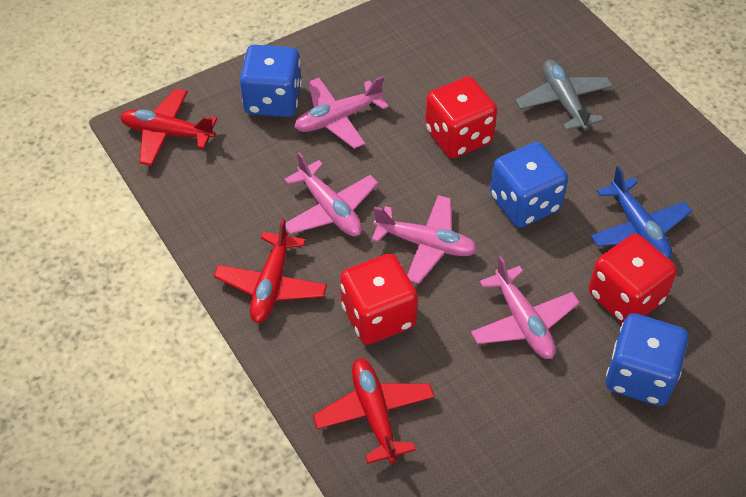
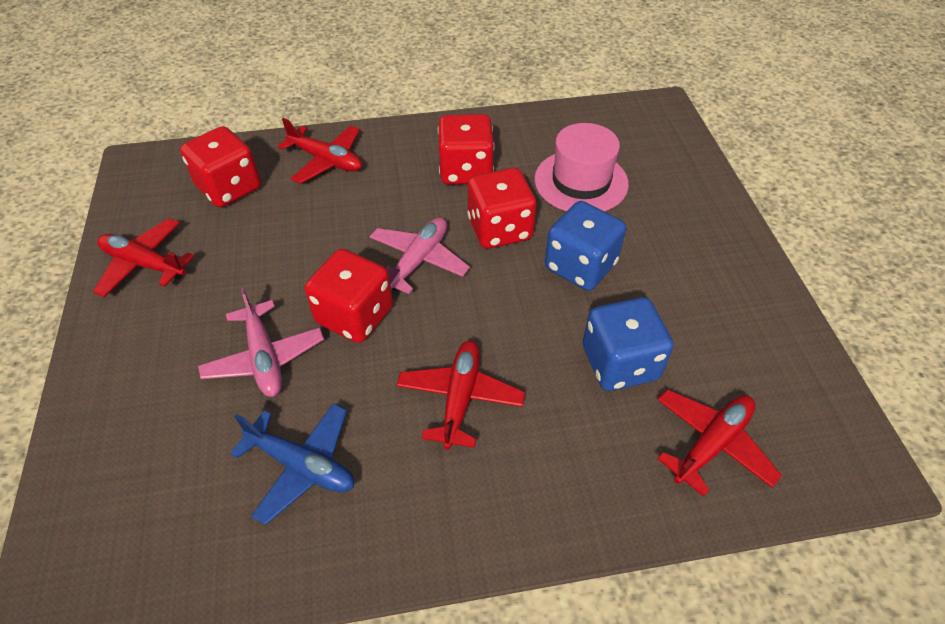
blue dice: 3 -> 2
grey plane: 1 -> 0
pink hat: 0 -> 1
pink plane: 4 -> 2
red dice: 3 -> 4
red plane: 3 -> 4

